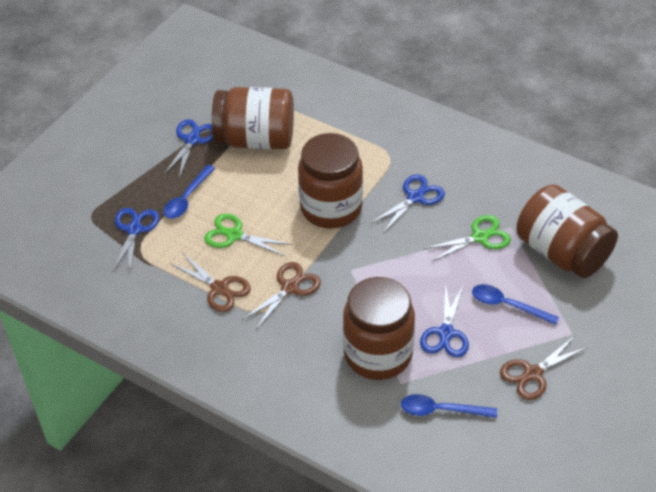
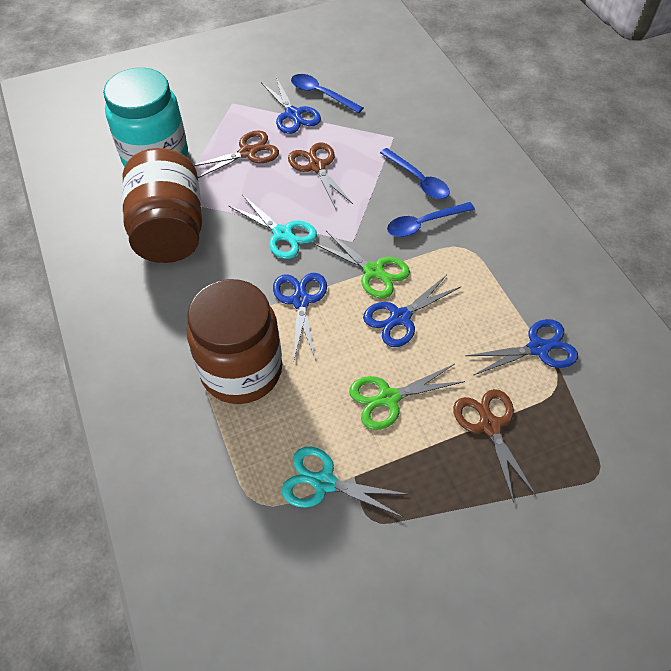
brown jar: 4 -> 2
turquoise jar: 0 -> 1
turquoise scissors: 0 -> 2

